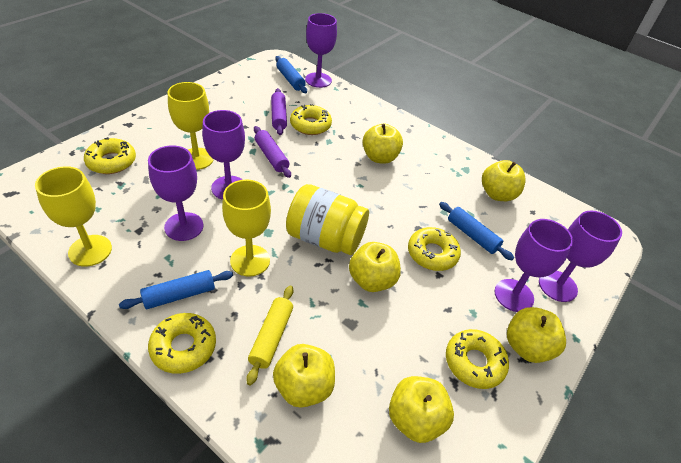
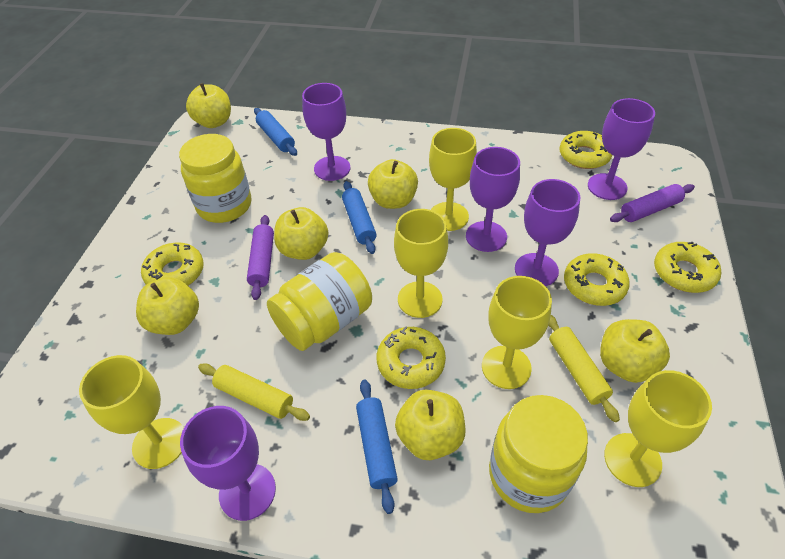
yellow goblet: 3 -> 5
yellow jar: 1 -> 3
yellow rolling pin: 1 -> 2

